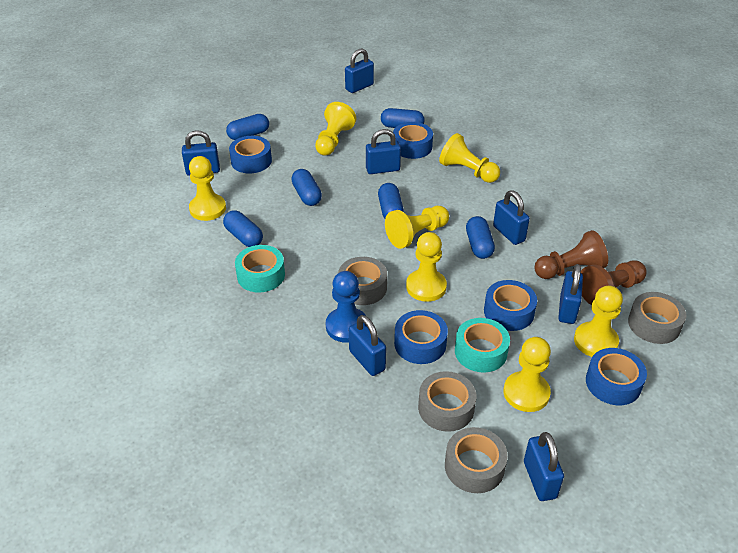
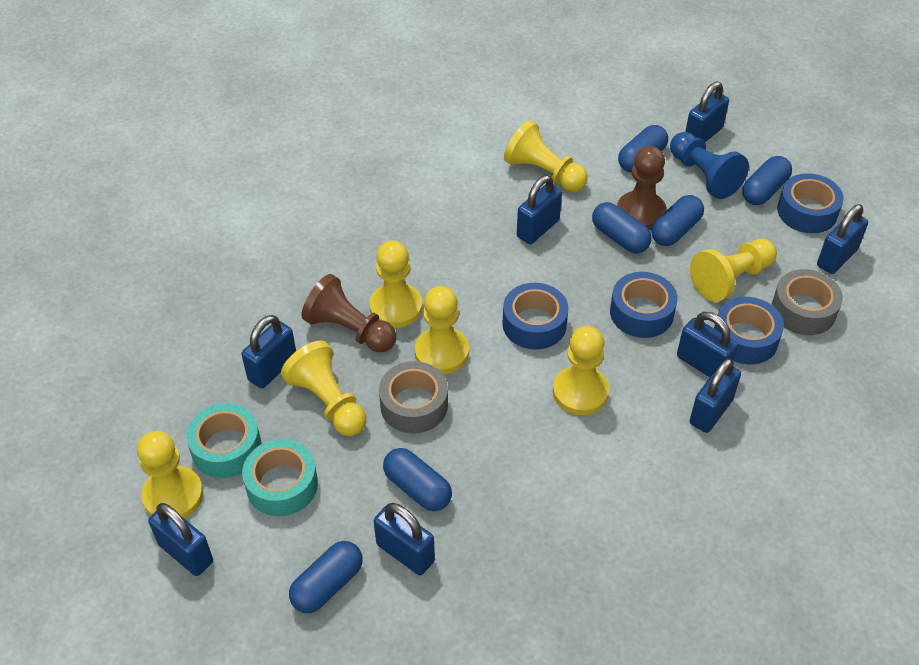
blue padlock: 7 -> 8
blue tape: 5 -> 4
grey tape: 4 -> 2

